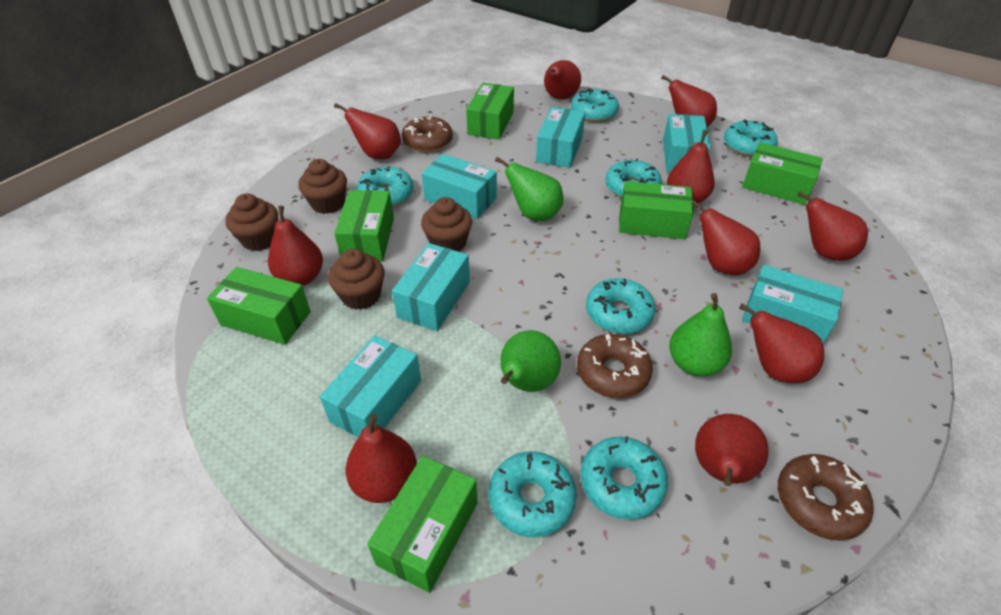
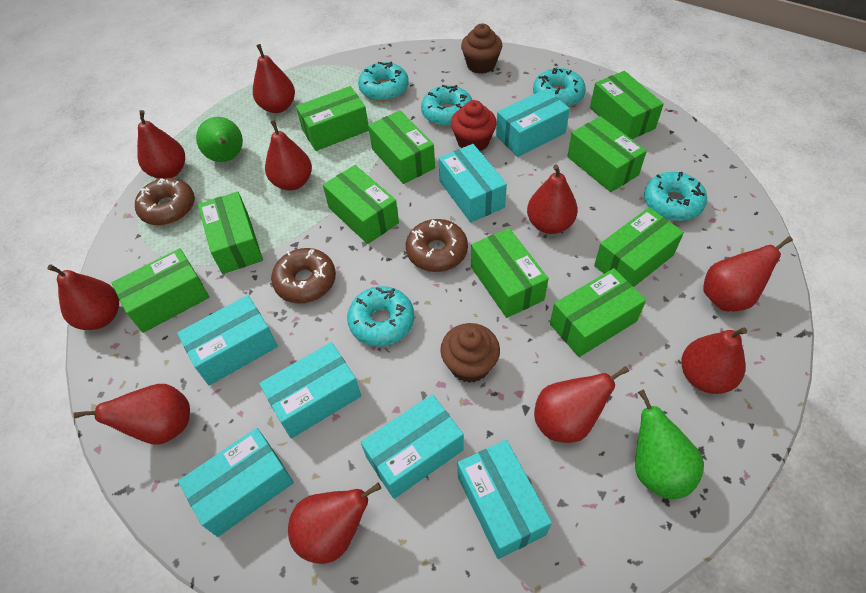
brown cupcake: 4 -> 2
green box: 6 -> 10
green pear: 3 -> 2
red cupcake: 0 -> 1
turquoise box: 6 -> 7
turquoise donut: 7 -> 5

